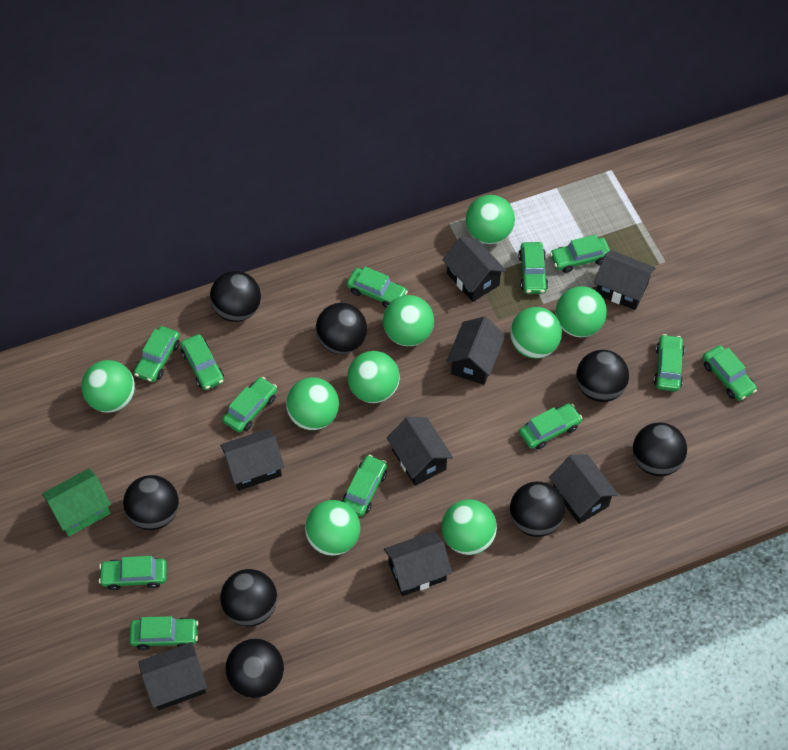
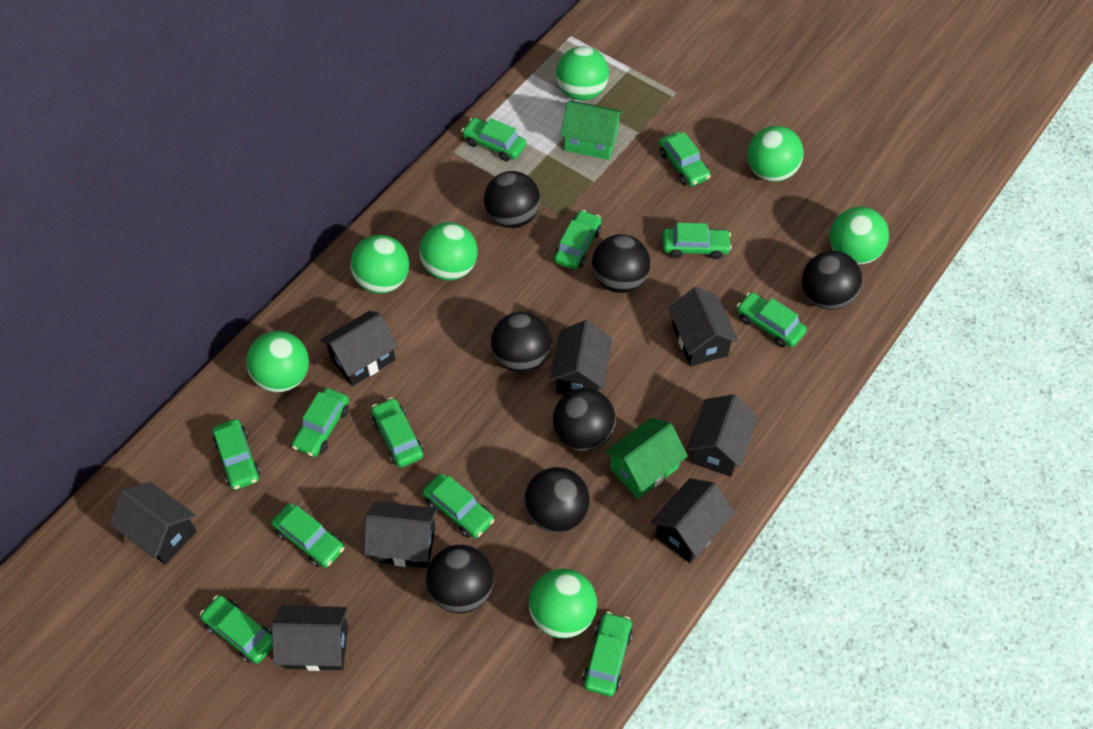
black ball: 8 -> 7
green ball: 9 -> 7
green house: 1 -> 2

